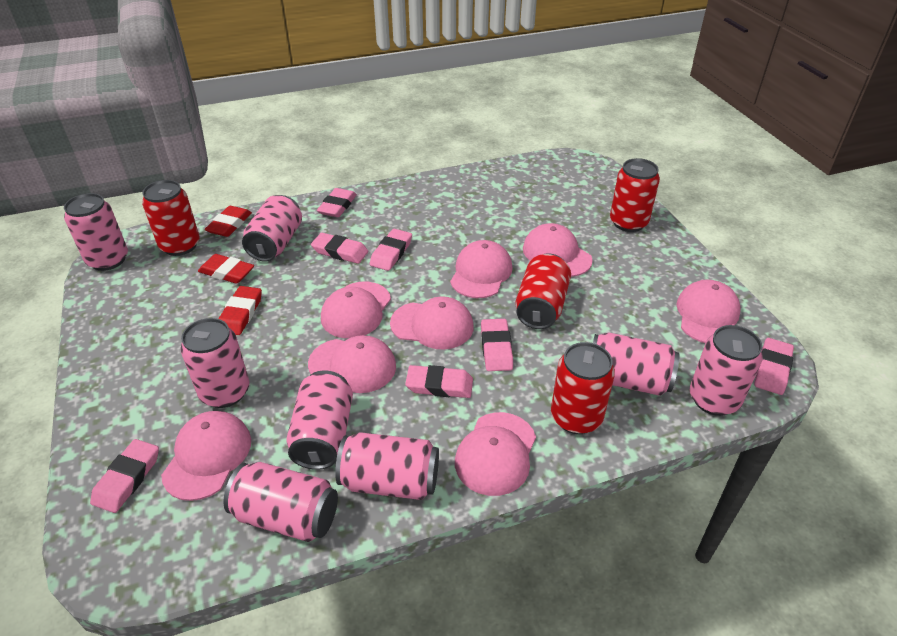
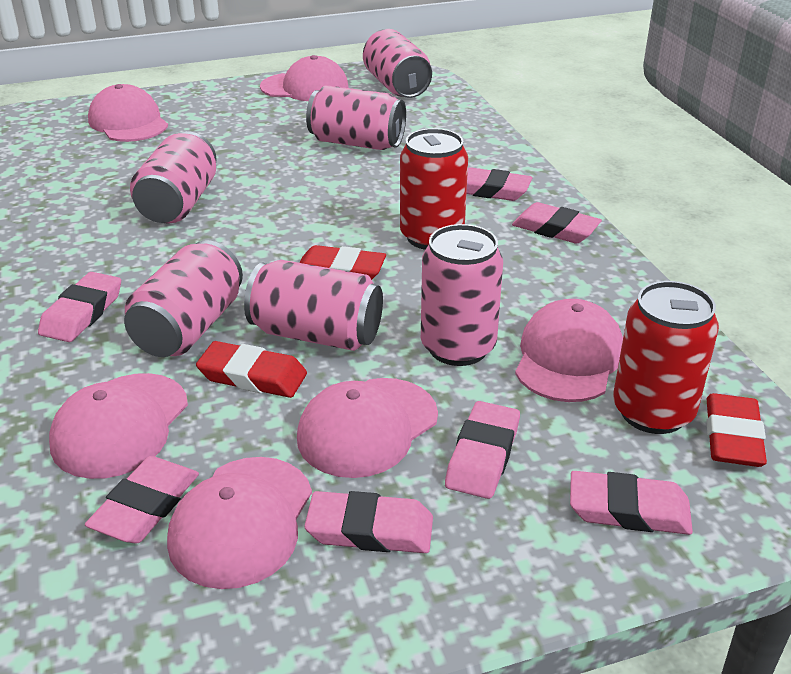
pink can: 8 -> 6
pink cap: 8 -> 6
red can: 4 -> 2

